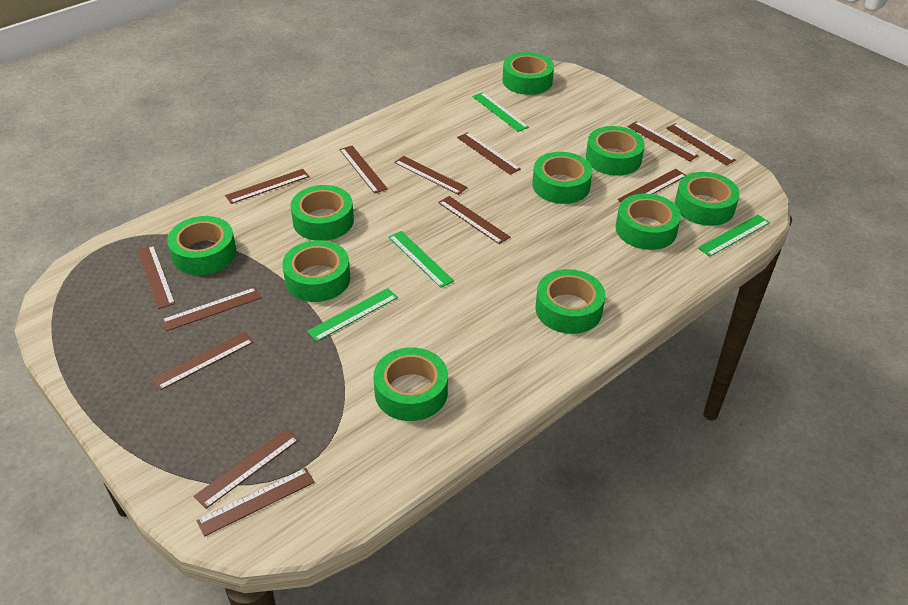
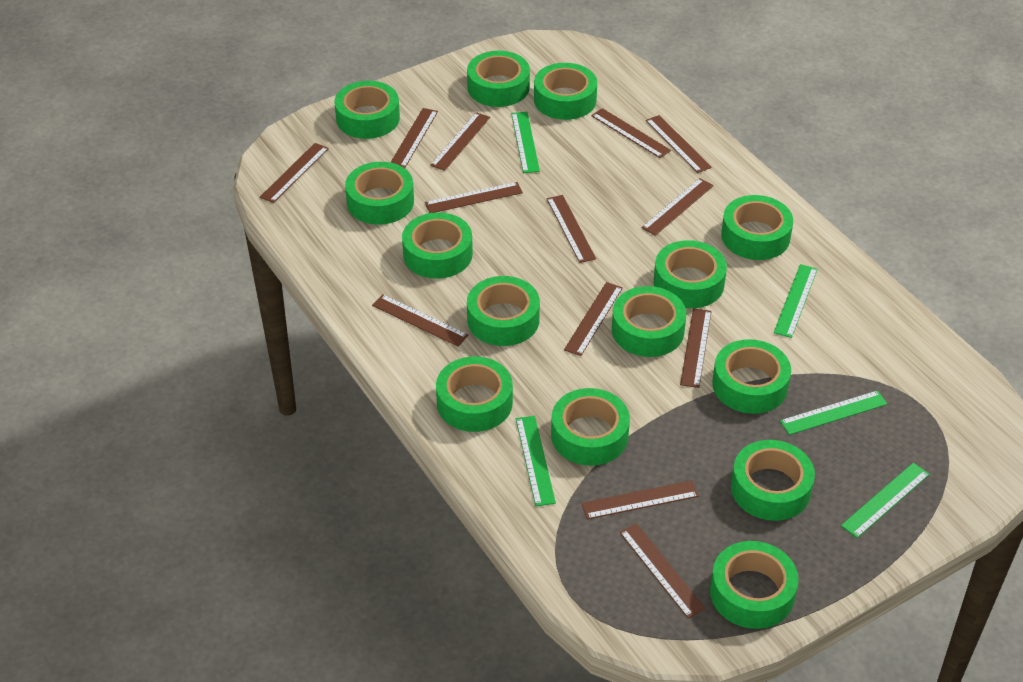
green ruler: 4 -> 5
green tape: 10 -> 14

